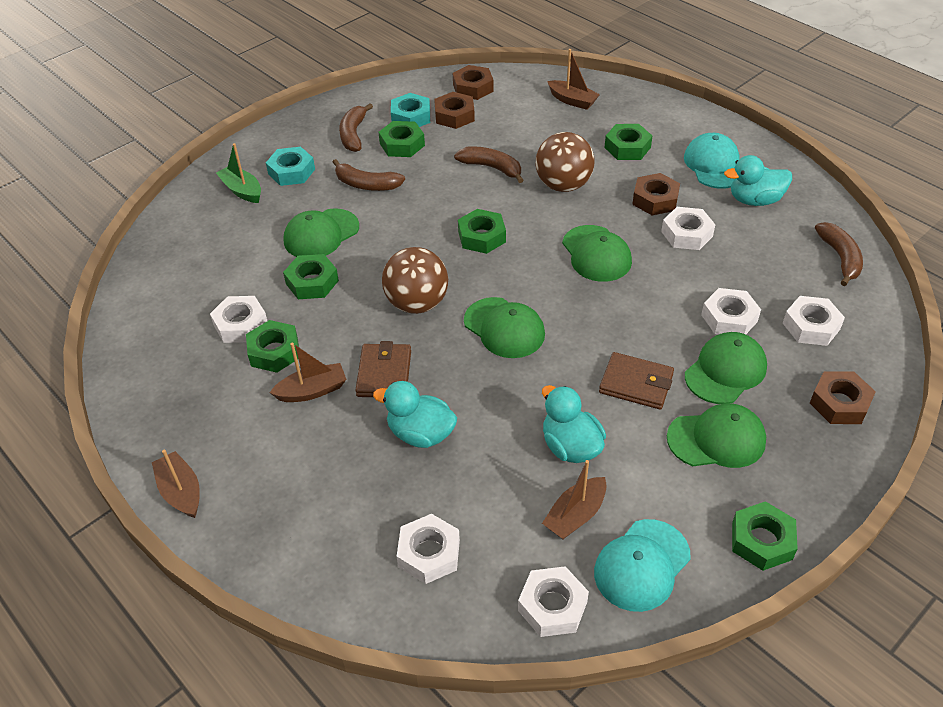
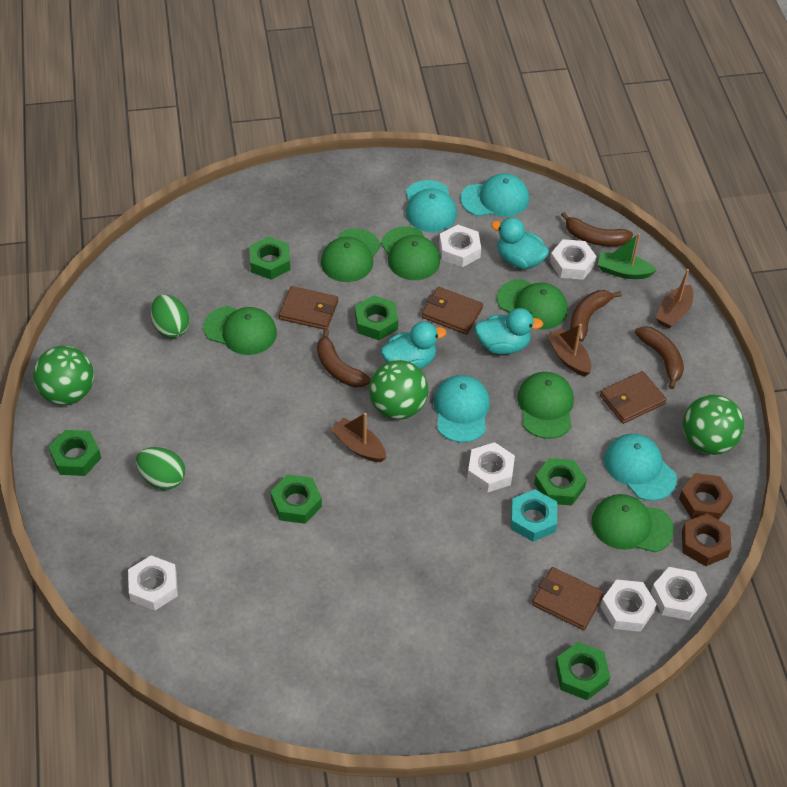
brown ball: 2 -> 0
brown boat: 4 -> 3
brown nut: 4 -> 2
brown wallet: 2 -> 4
green ball: 0 -> 3
green cap: 5 -> 6
green egg: 0 -> 2
turquoise cap: 2 -> 4
turquoise nut: 2 -> 1

